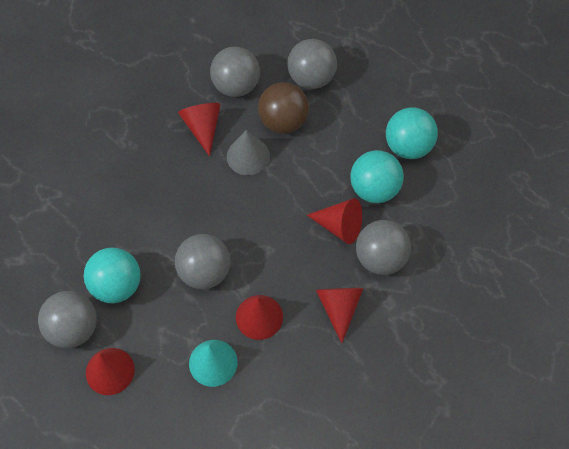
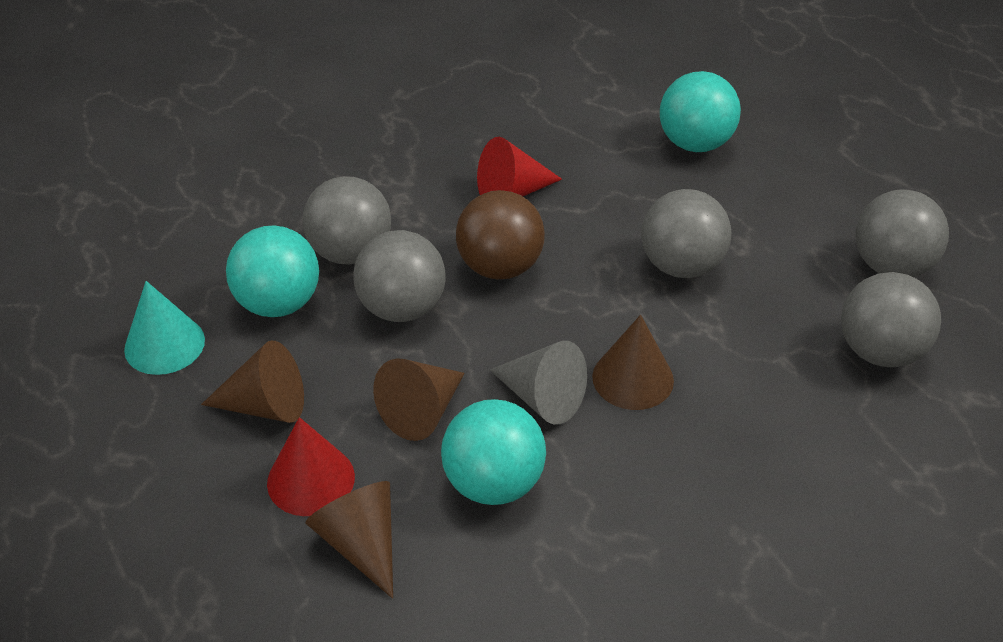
brown cone: 0 -> 4
red cone: 5 -> 2

